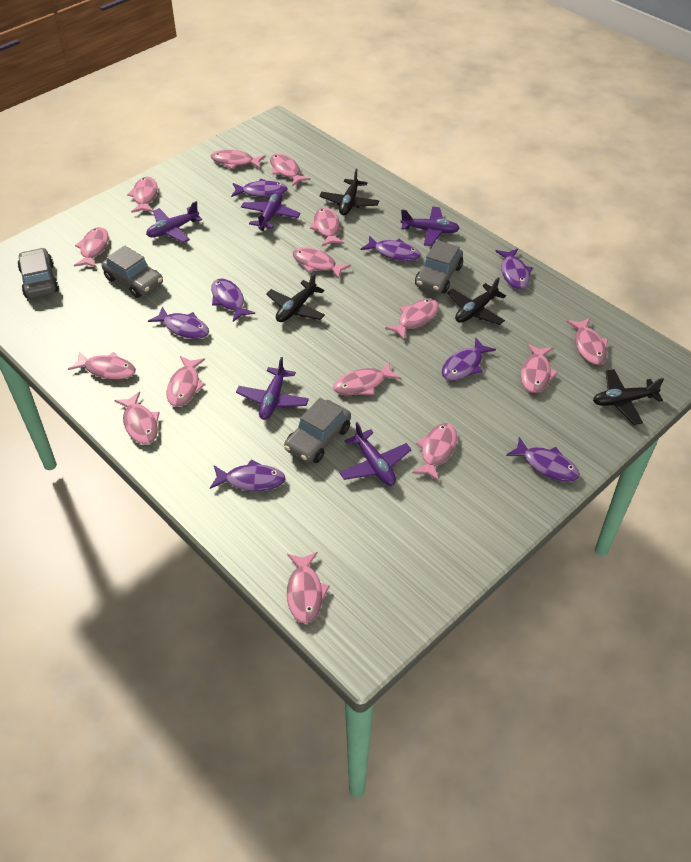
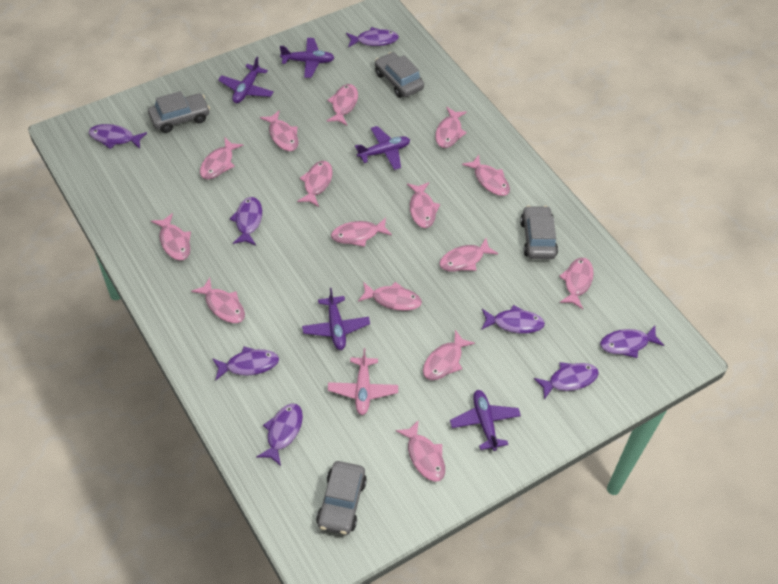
black plane: 4 -> 0
pink plane: 0 -> 1

